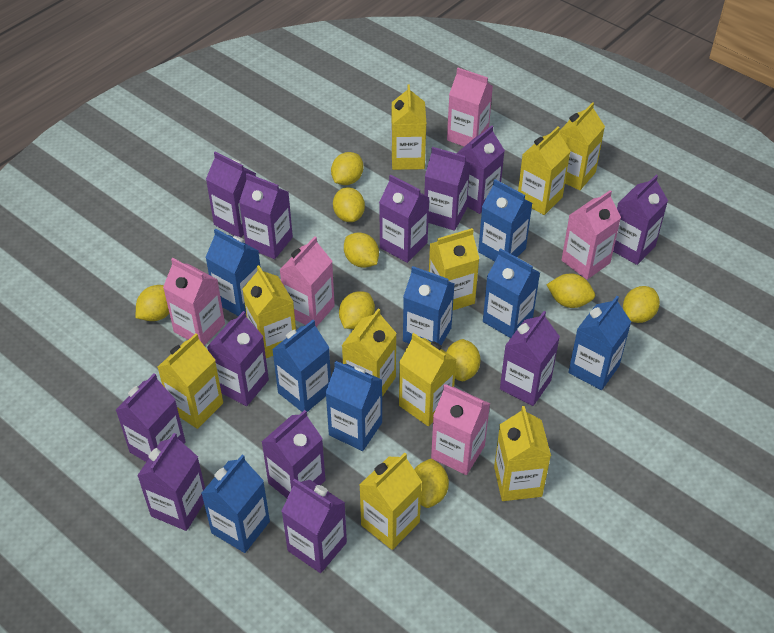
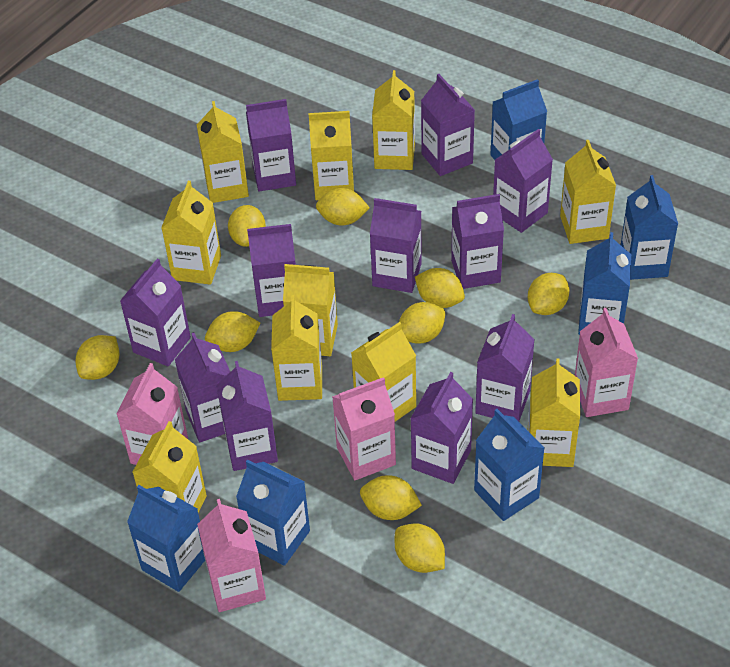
blue carton: 8 -> 6
pink carton: 5 -> 4
purple carton: 12 -> 11

